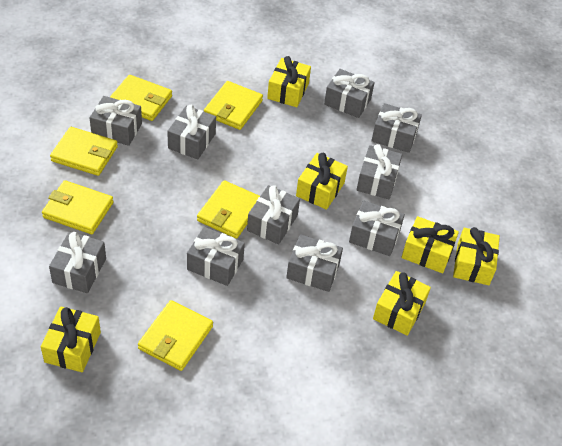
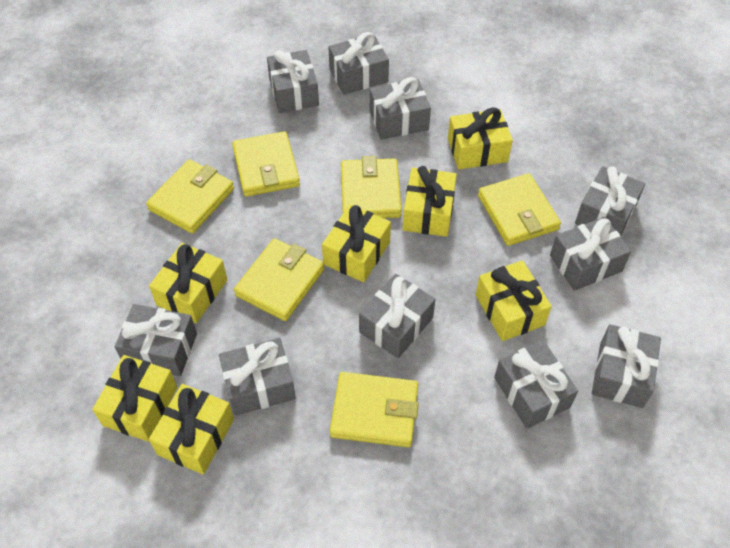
yellow gift: 6 -> 7

